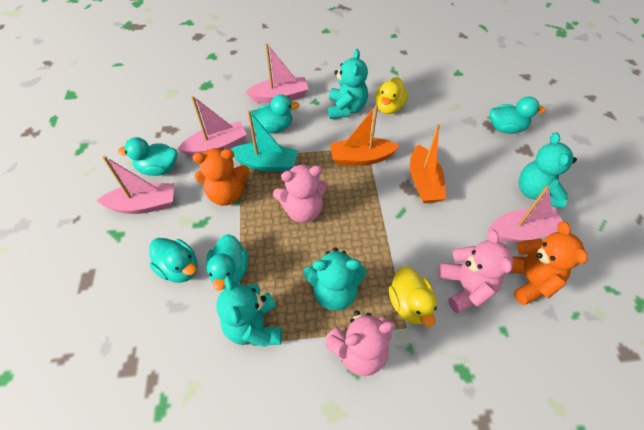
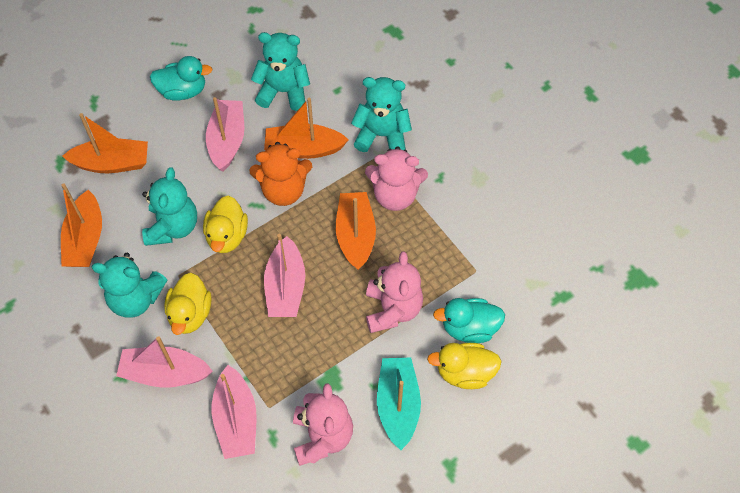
orange boat: 2 -> 4
orange teddy bear: 2 -> 1
turquoise duck: 5 -> 2
yellow duck: 2 -> 3

